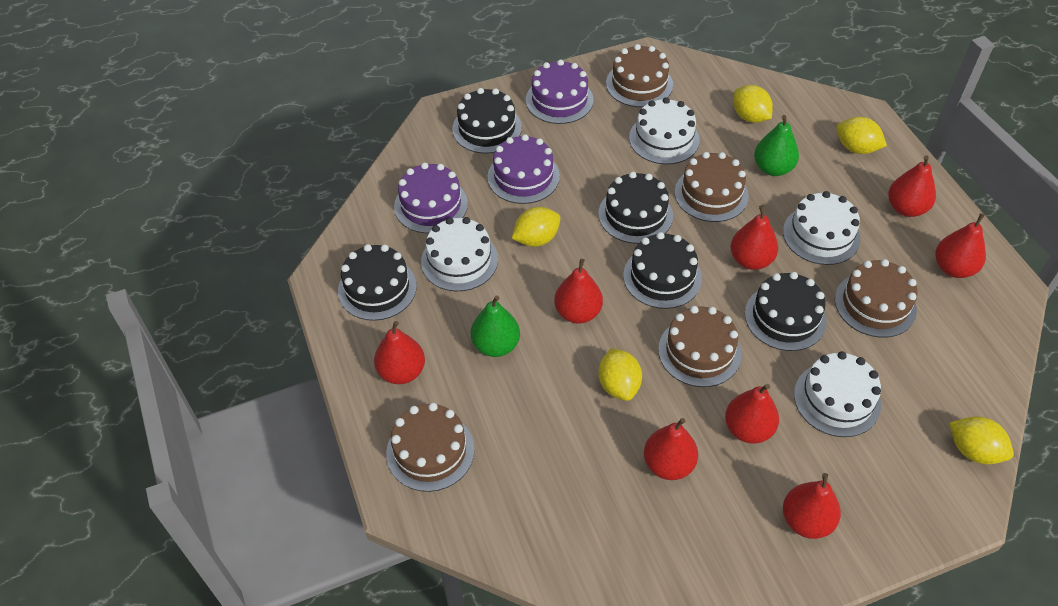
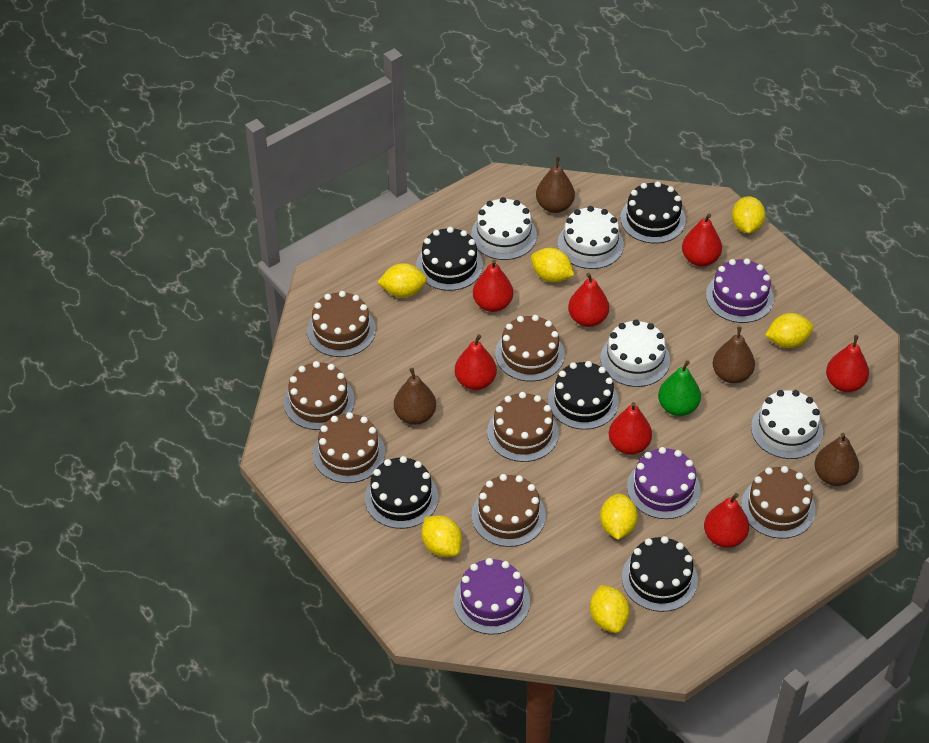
brown cake: 5 -> 7
brown pear: 0 -> 4
green pear: 2 -> 1
red pear: 8 -> 7
yellow lemon: 5 -> 7

